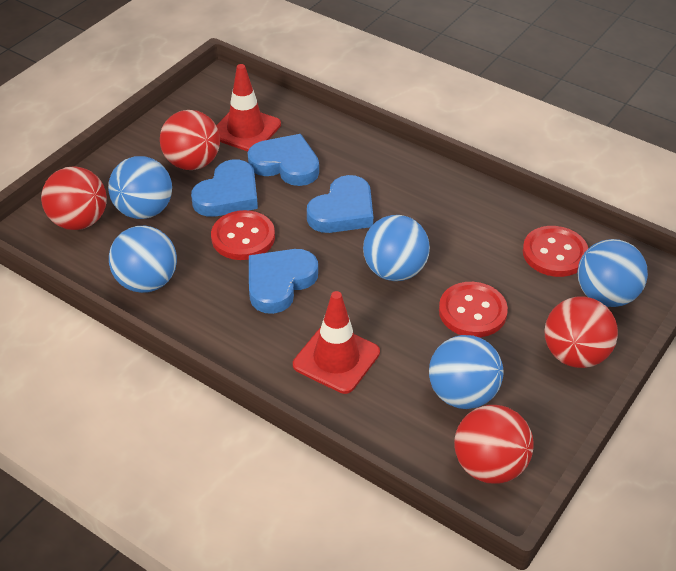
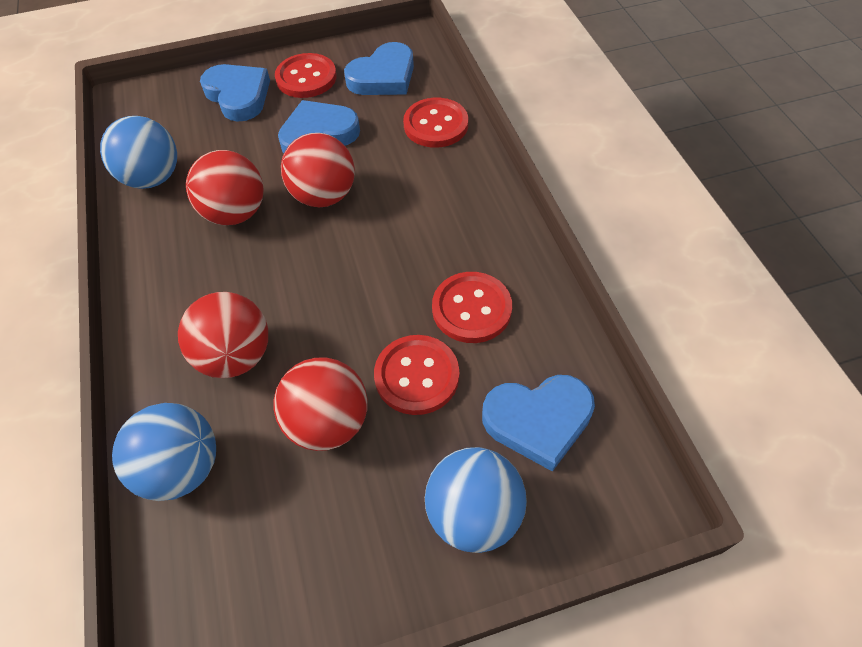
blue ball: 5 -> 3
red button: 3 -> 4
red traffic cone: 2 -> 0

